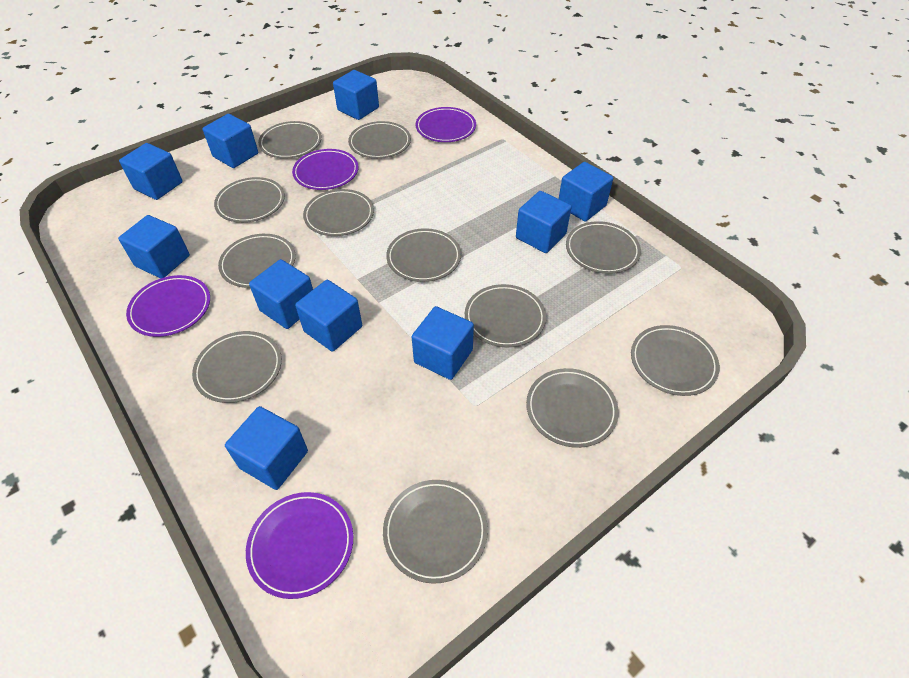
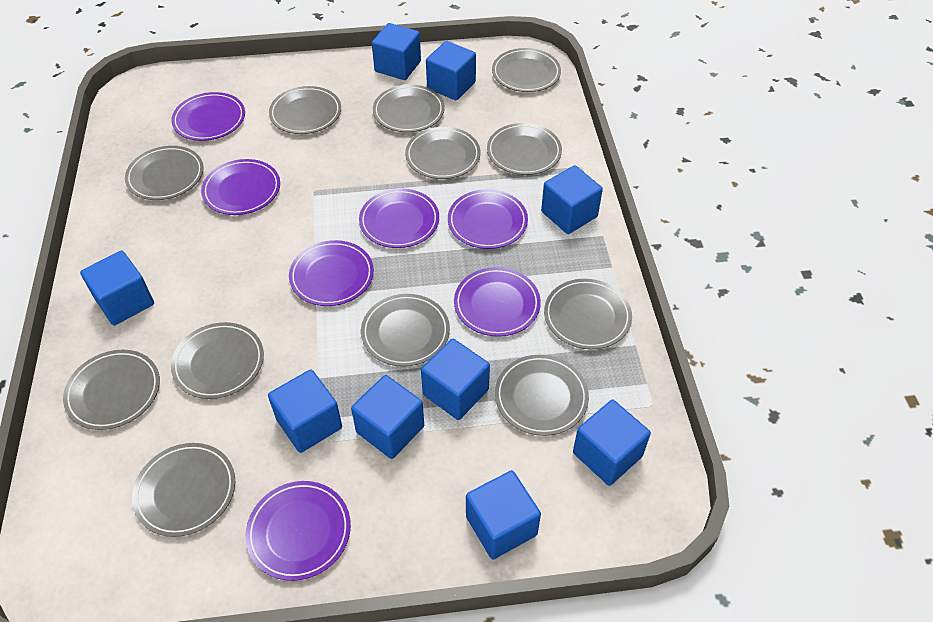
blue cube: 10 -> 9
purple plate: 4 -> 7

